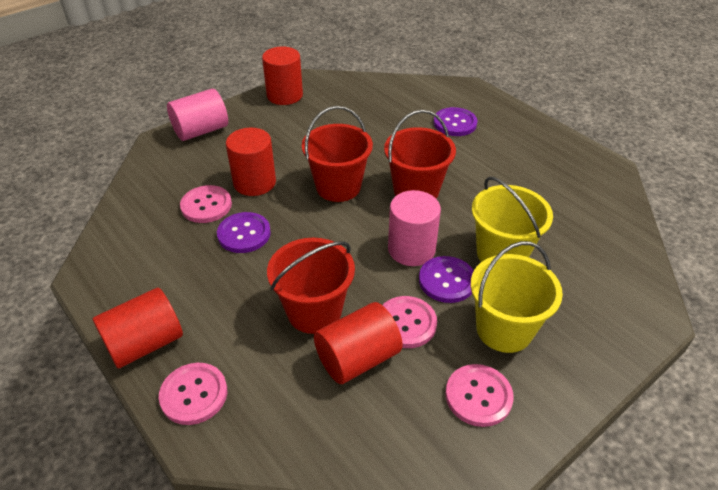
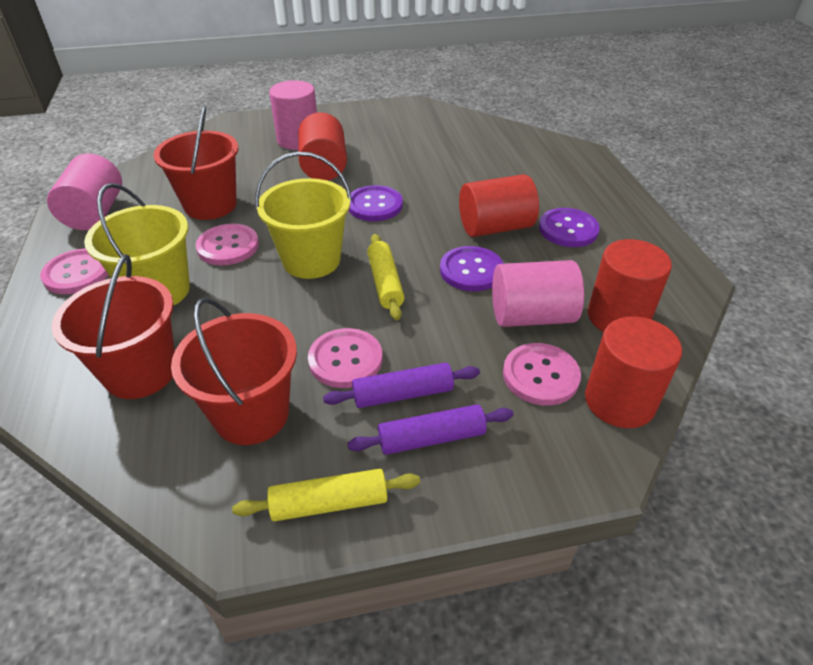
pink cylinder: 2 -> 3
purple rolling pin: 0 -> 2
yellow rolling pin: 0 -> 2

